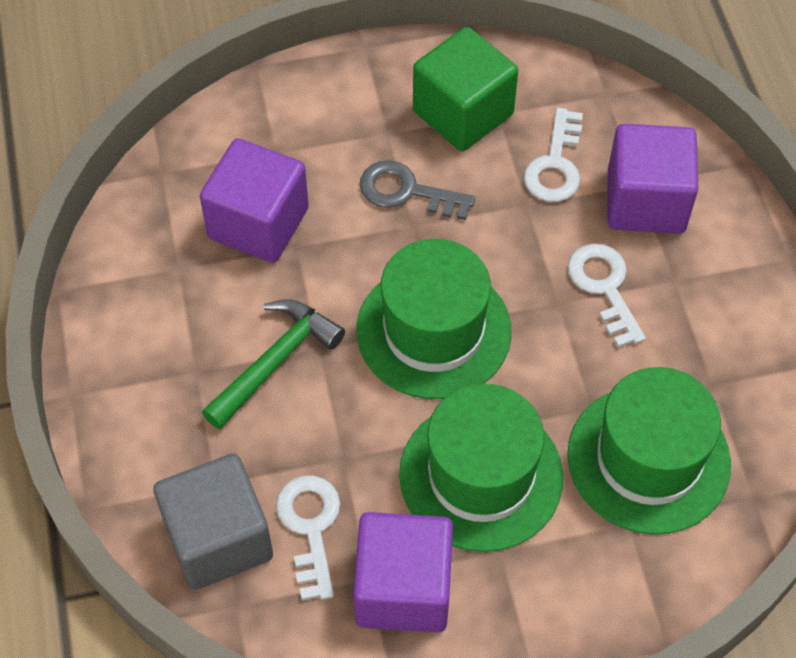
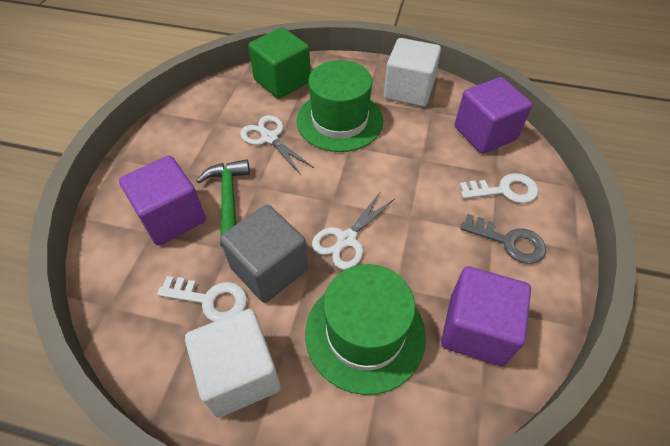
green hat: 3 -> 2
white cube: 0 -> 2
white key: 3 -> 2
white scissors: 0 -> 2

